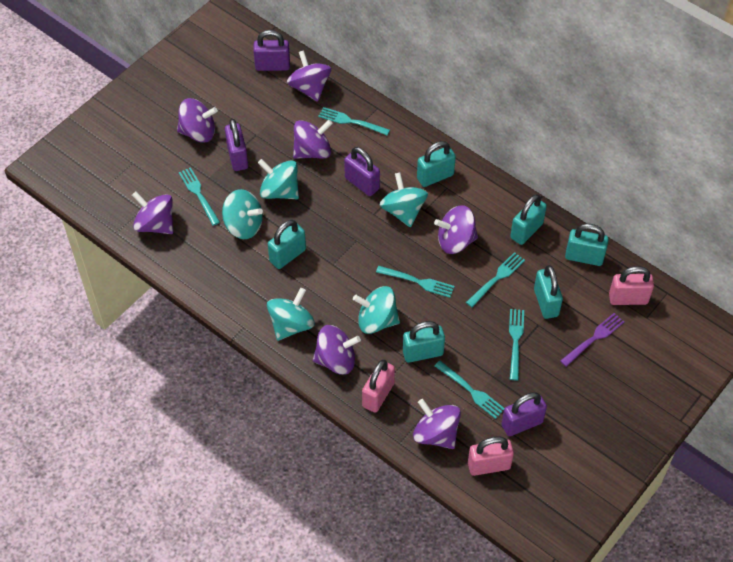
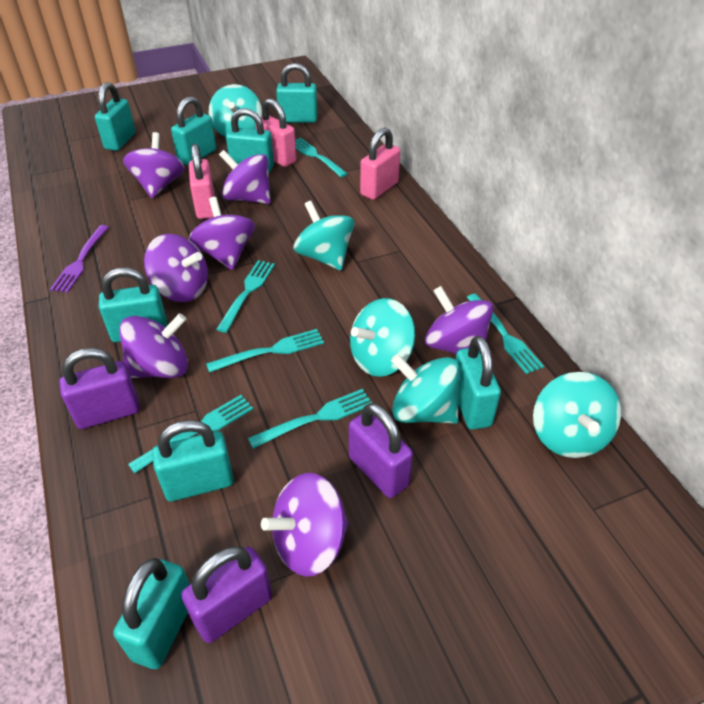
purple padlock: 4 -> 3
turquoise padlock: 6 -> 8

